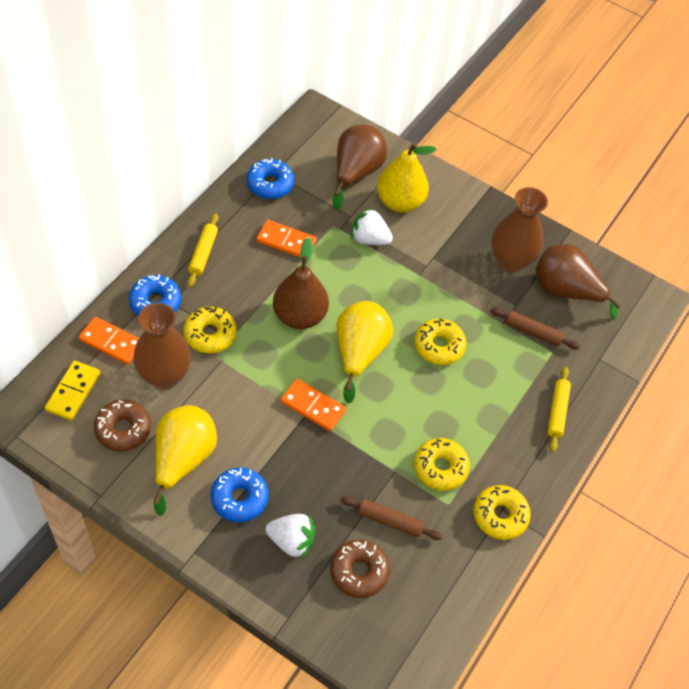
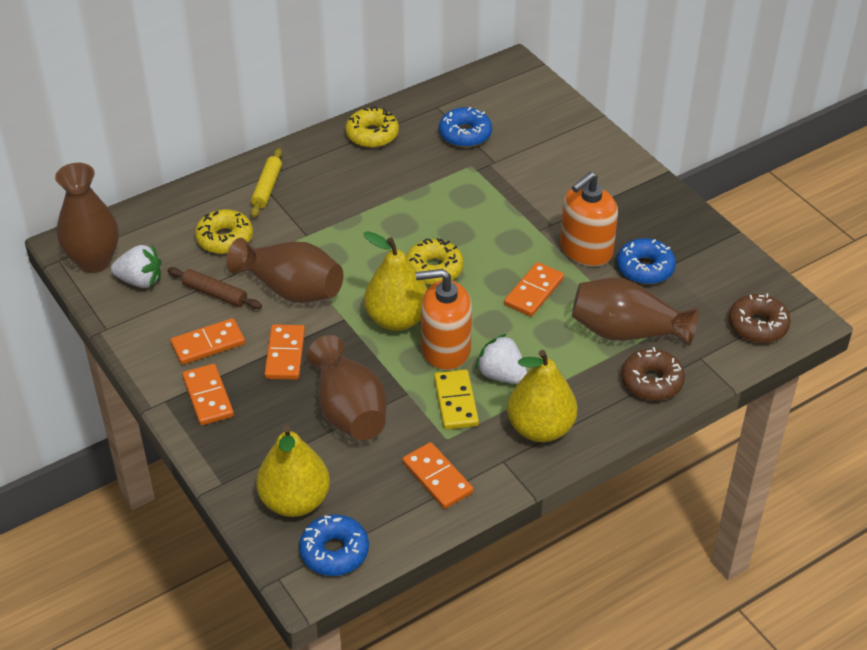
brown pear: 3 -> 0
brown rolling pin: 2 -> 1
brown vase: 2 -> 4
orange domino: 3 -> 5
orange soap dispenser: 0 -> 2
yellow donut: 4 -> 3
yellow rolling pin: 2 -> 1

